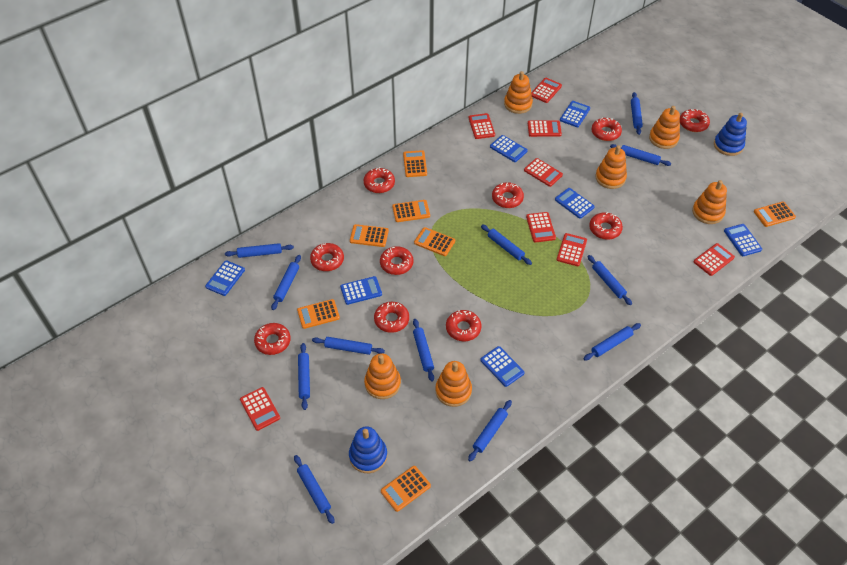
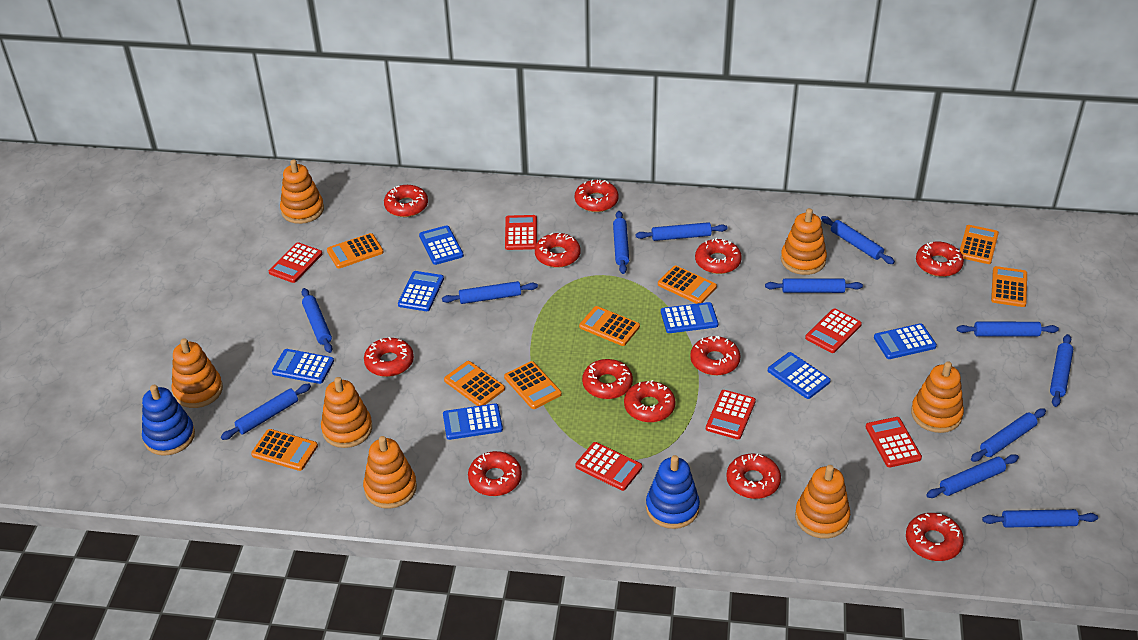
orange calculator: 7 -> 8
orange stacking toy: 6 -> 7
red calculator: 8 -> 6
red donut: 10 -> 12

